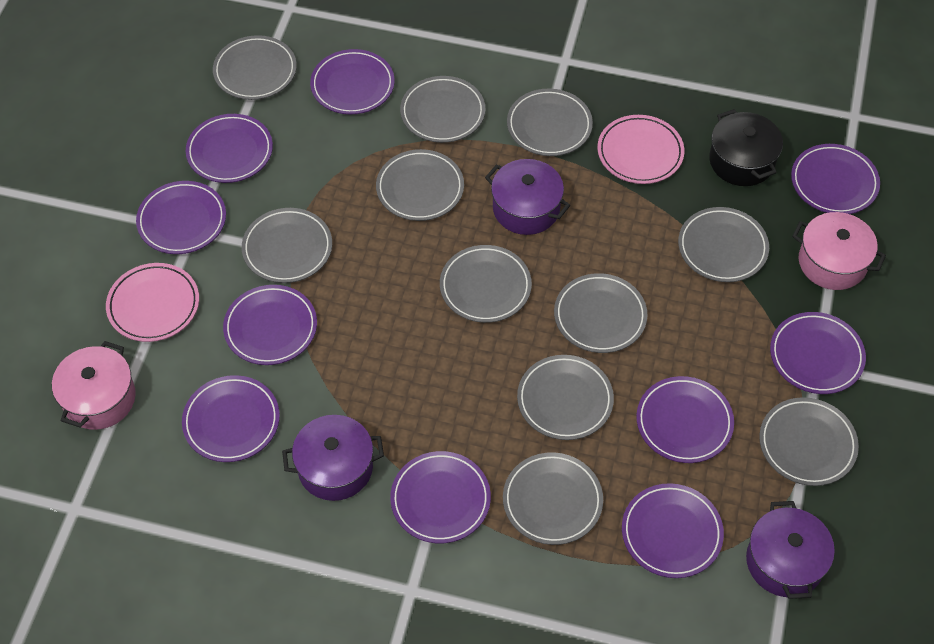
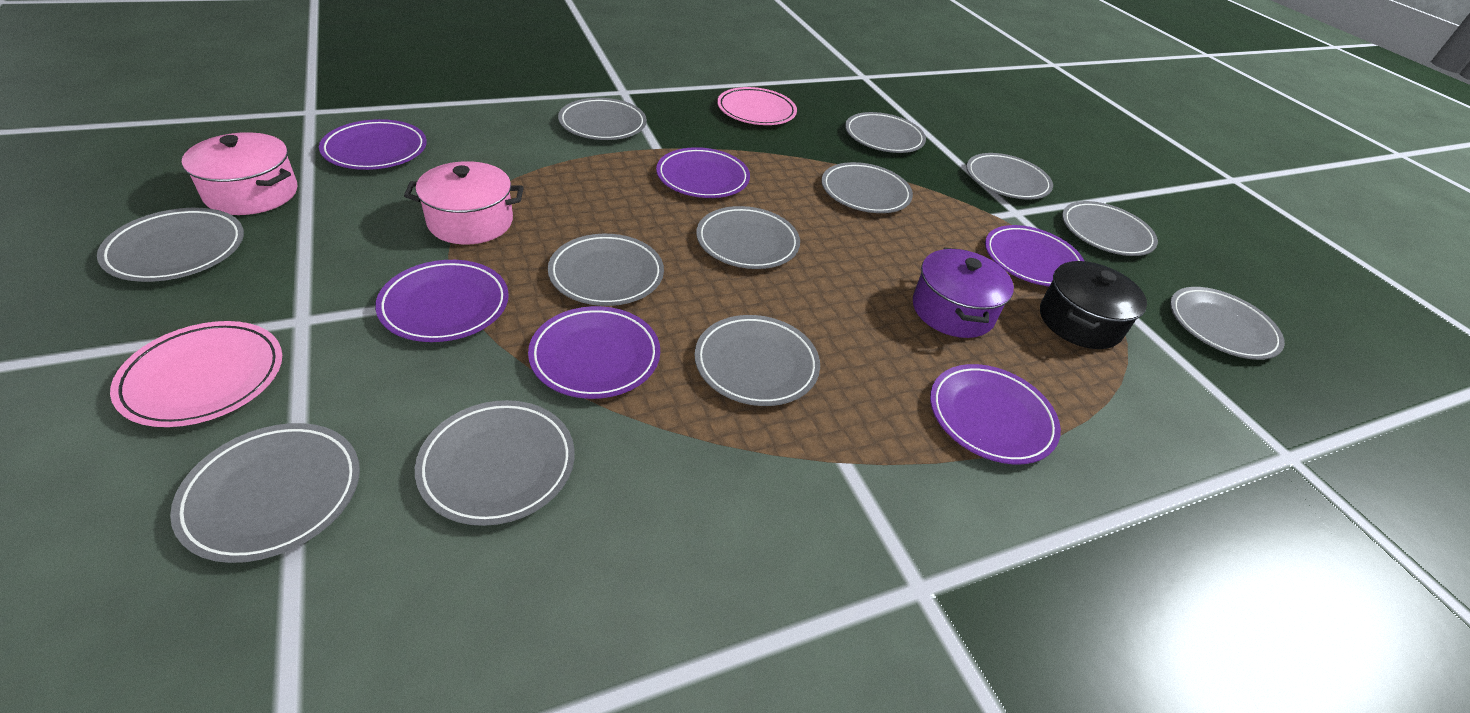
grey plate: 11 -> 12
purple plate: 10 -> 6
purple pot: 3 -> 1

